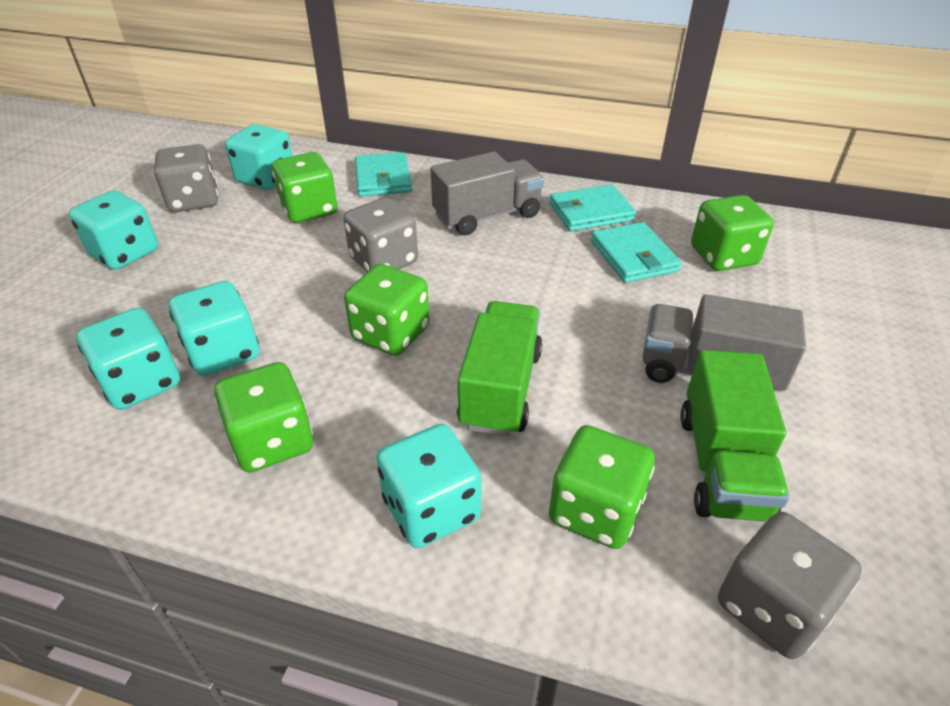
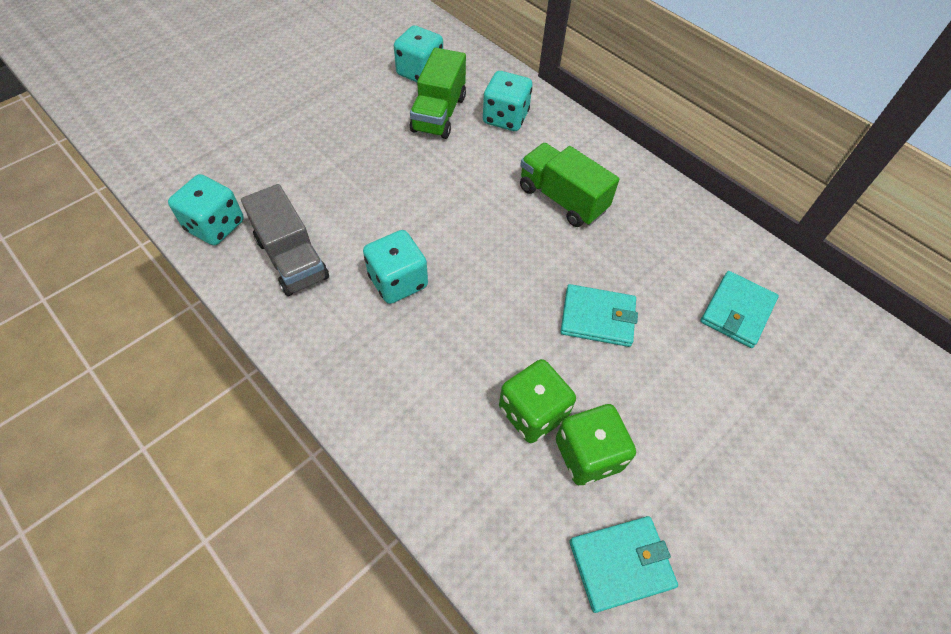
green dice: 5 -> 2
grey dice: 3 -> 0
grey truck: 2 -> 1
turquoise dice: 5 -> 4

